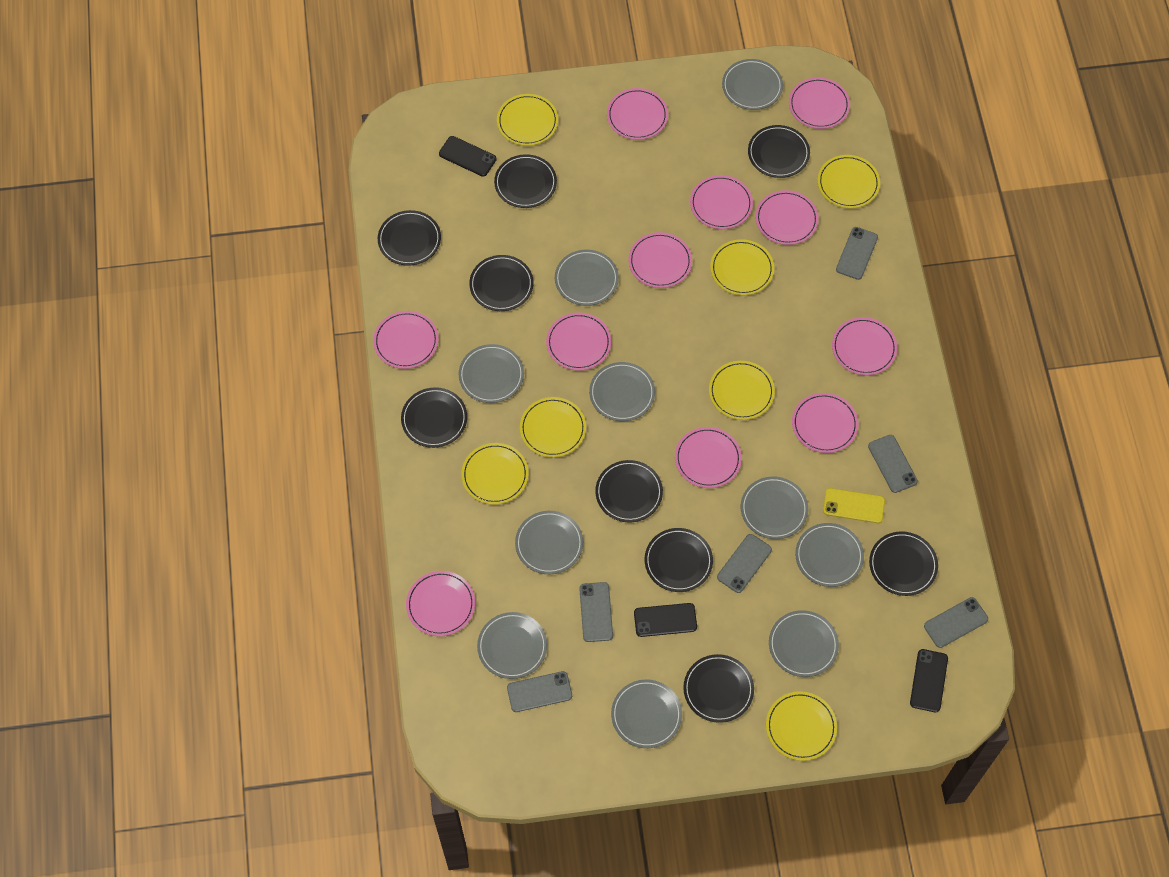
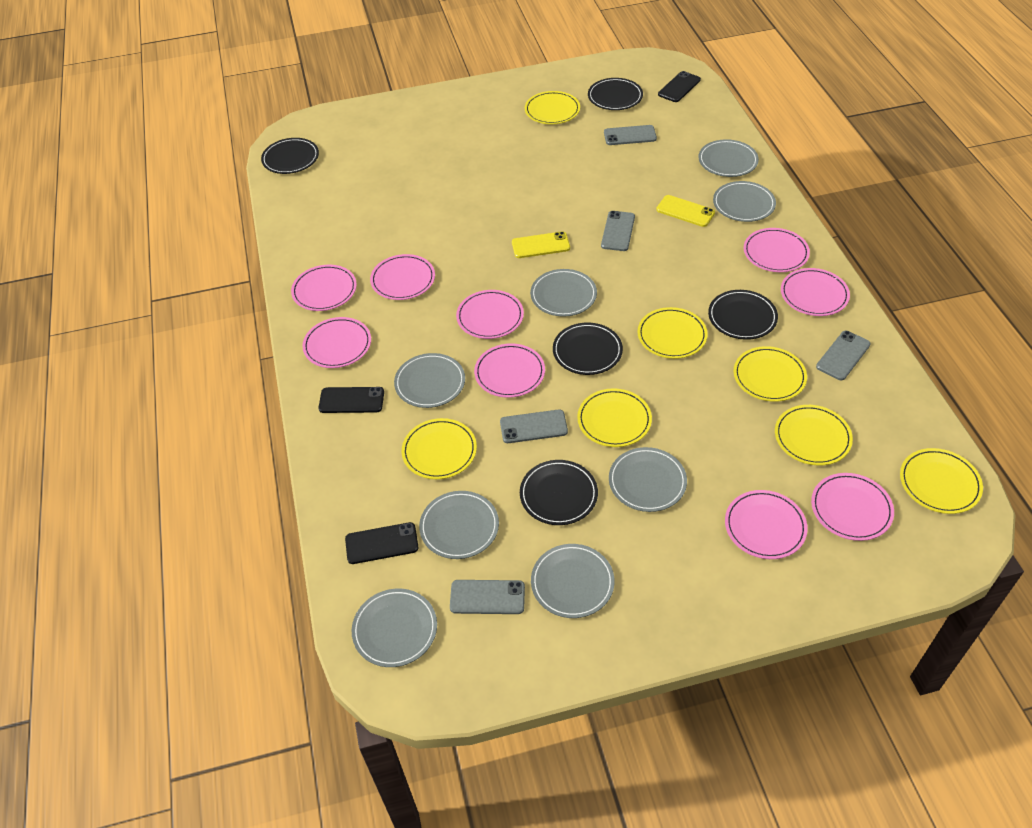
black plate: 9 -> 5
grey phone: 6 -> 5
grey plate: 10 -> 8
pink plate: 11 -> 9
yellow phone: 1 -> 2

